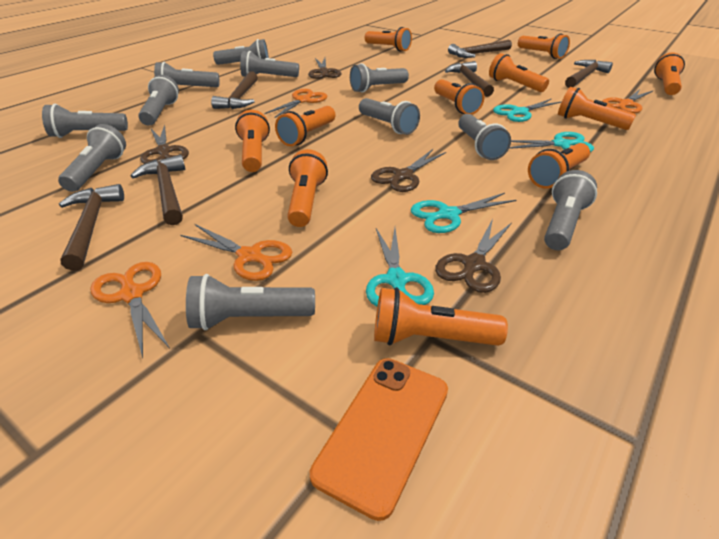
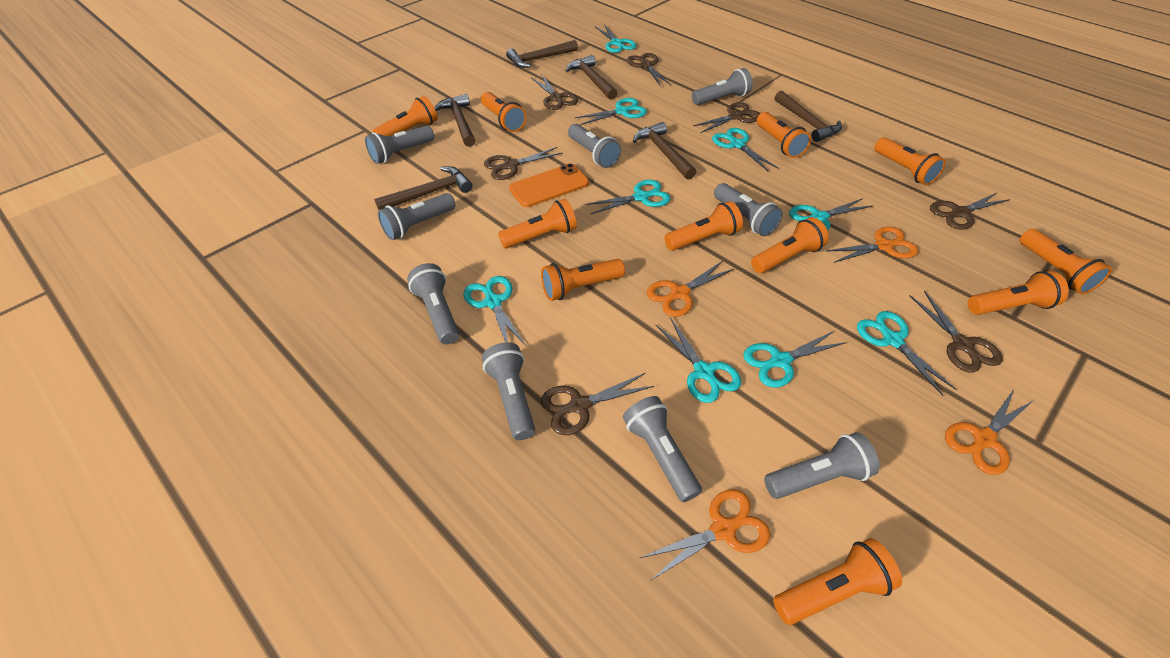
brown scissors: 4 -> 7
grey flashlight: 11 -> 9
turquoise scissors: 4 -> 9

